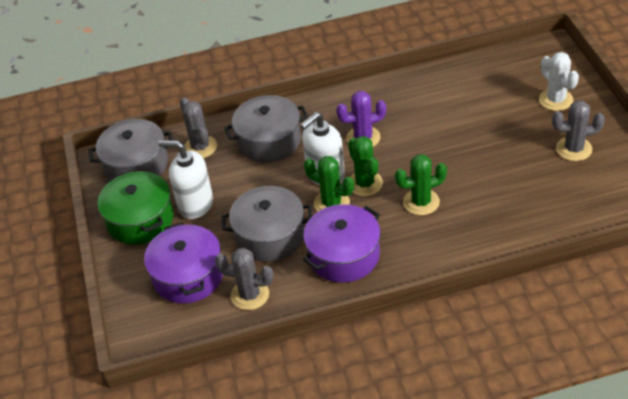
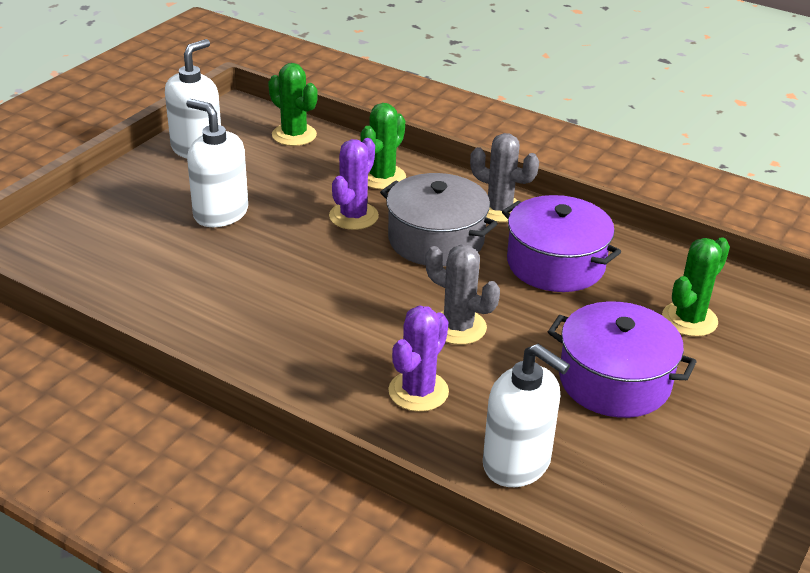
green pot: 1 -> 0
grey cactus: 3 -> 2
grey pot: 3 -> 1
purple cactus: 1 -> 2
white cactus: 1 -> 0
white soap dispenser: 2 -> 3

